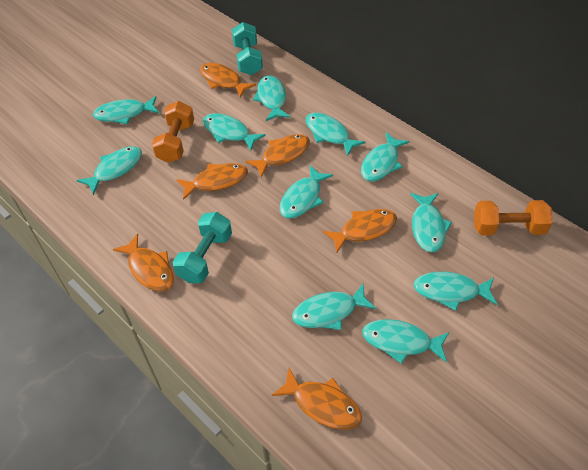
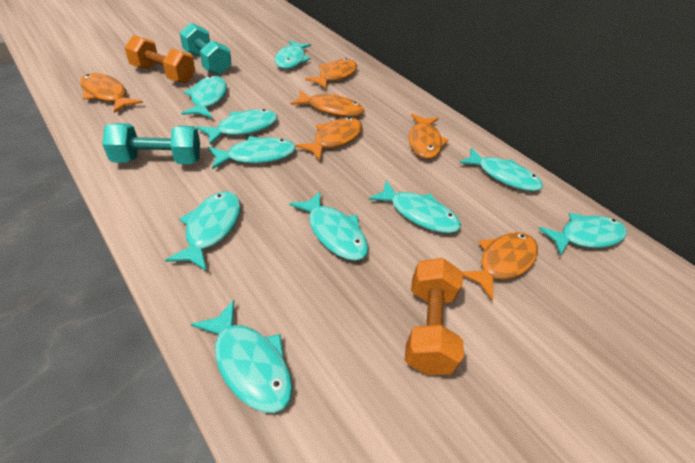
turquoise fish: 11 -> 10

